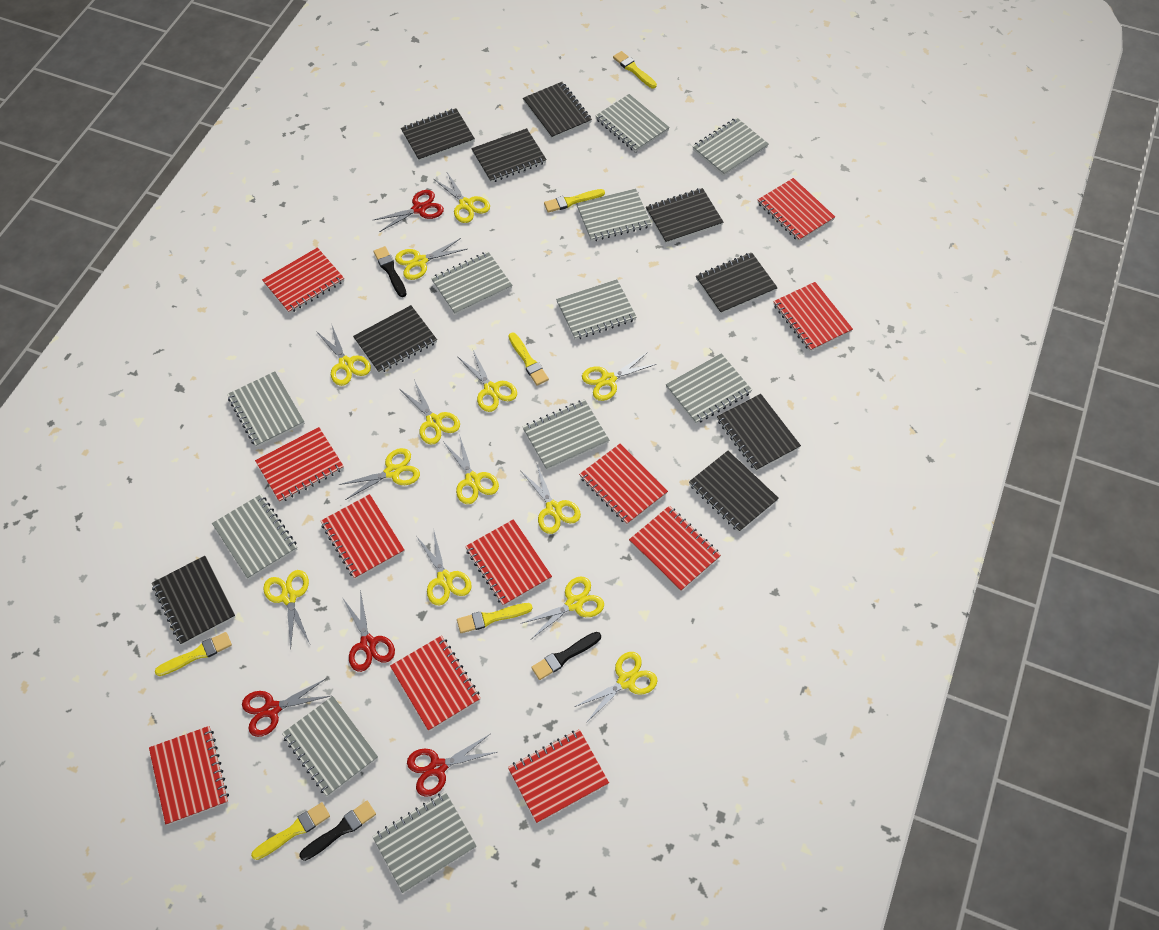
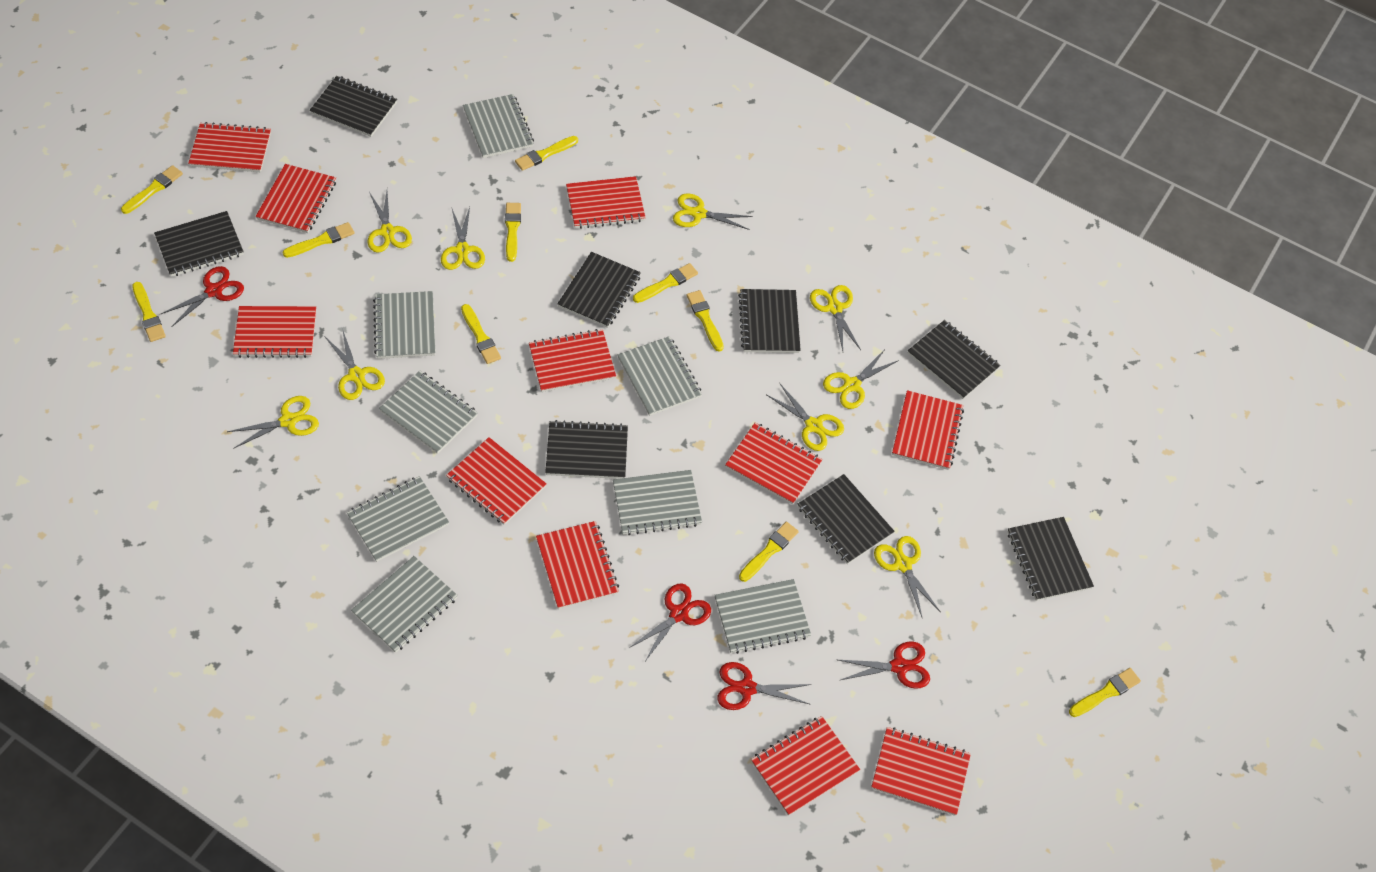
black brush: 3 -> 0
black notebook: 9 -> 8
grey notebook: 11 -> 8
yellow brush: 6 -> 10
yellow scissors: 13 -> 9

